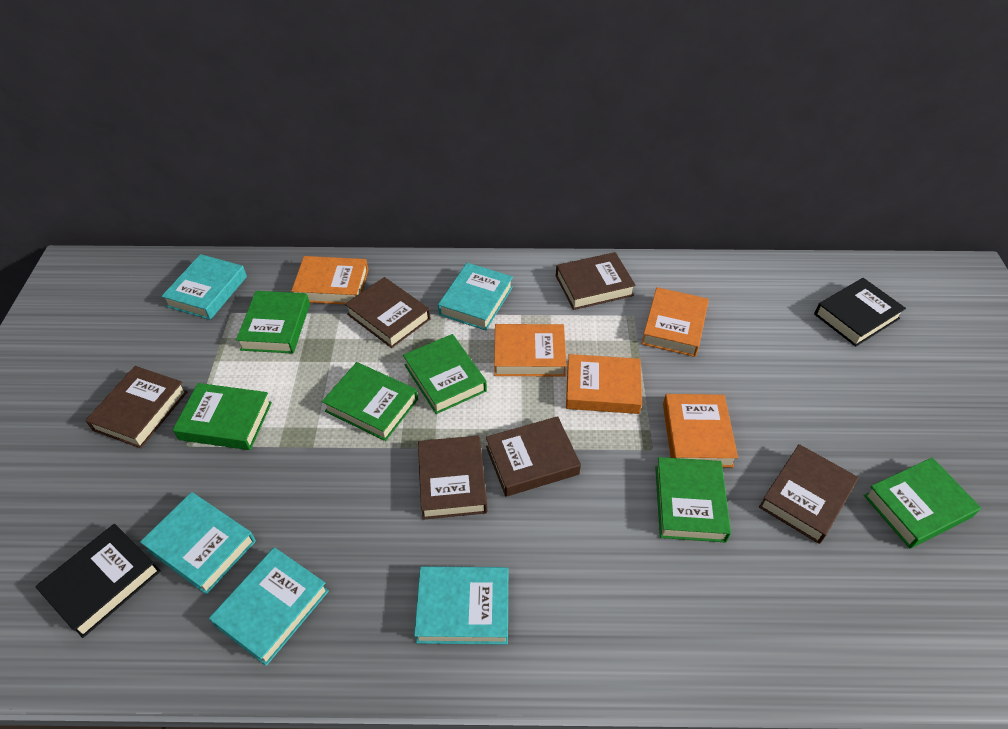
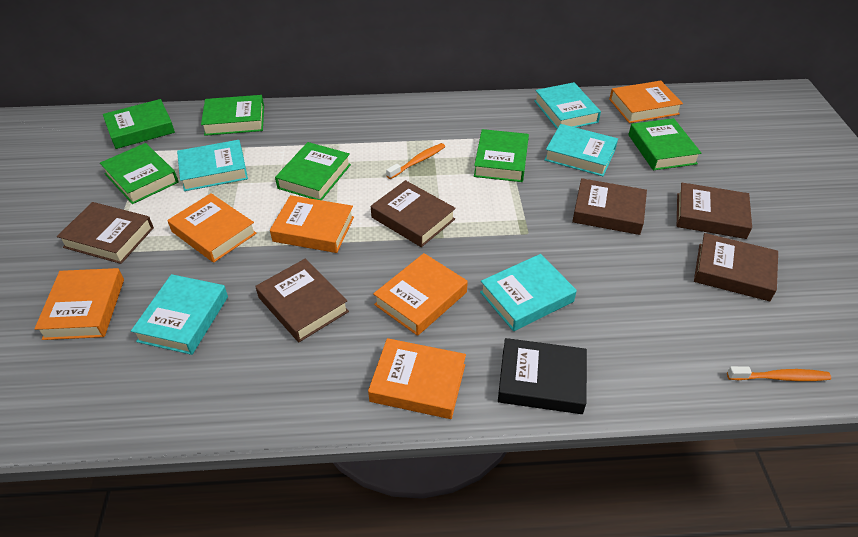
black book: 2 -> 1
orange book: 5 -> 6
orange toothbrush: 0 -> 2

